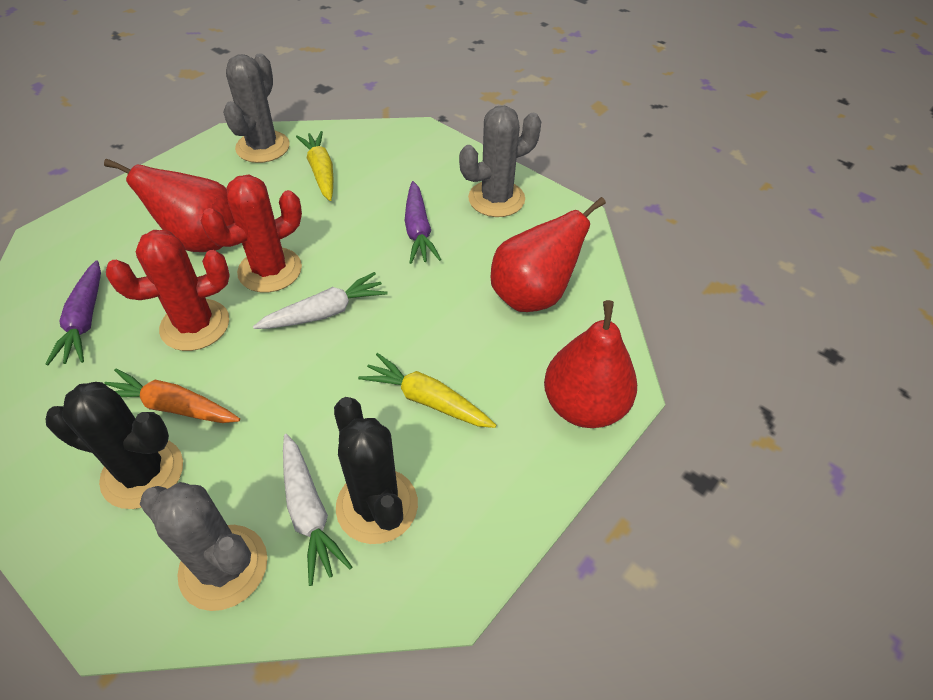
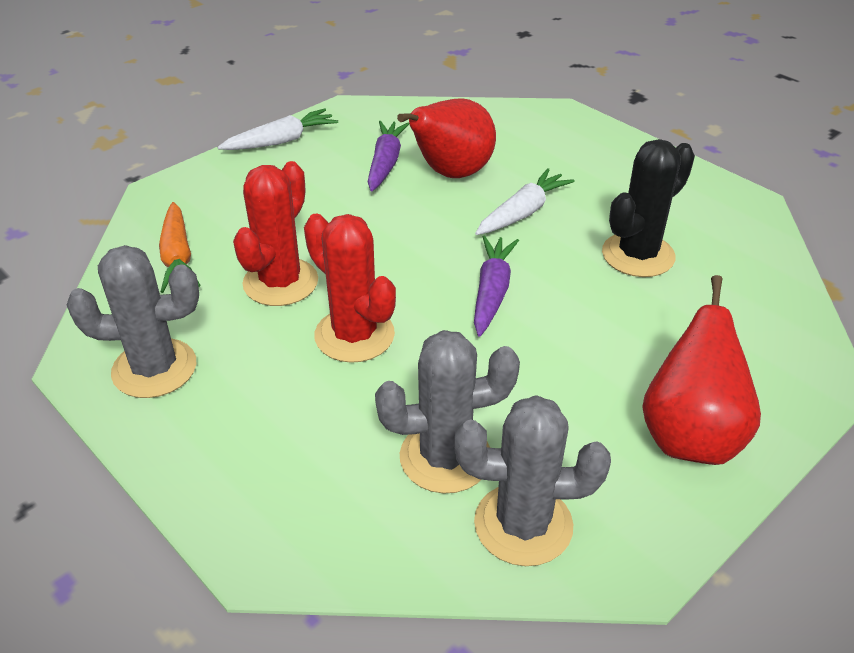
black cactus: 2 -> 1
red pear: 3 -> 2
yellow carrot: 2 -> 0

